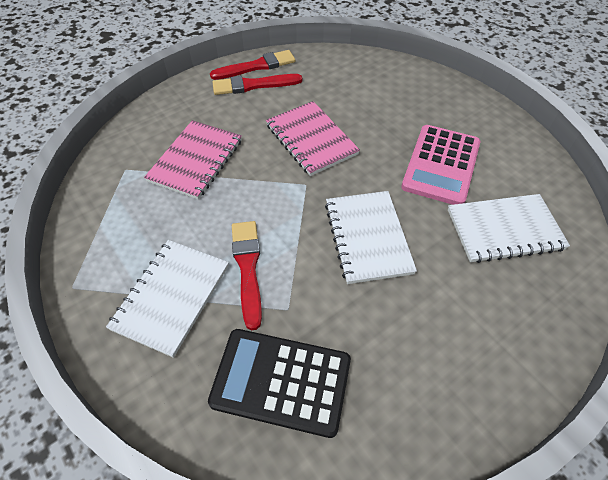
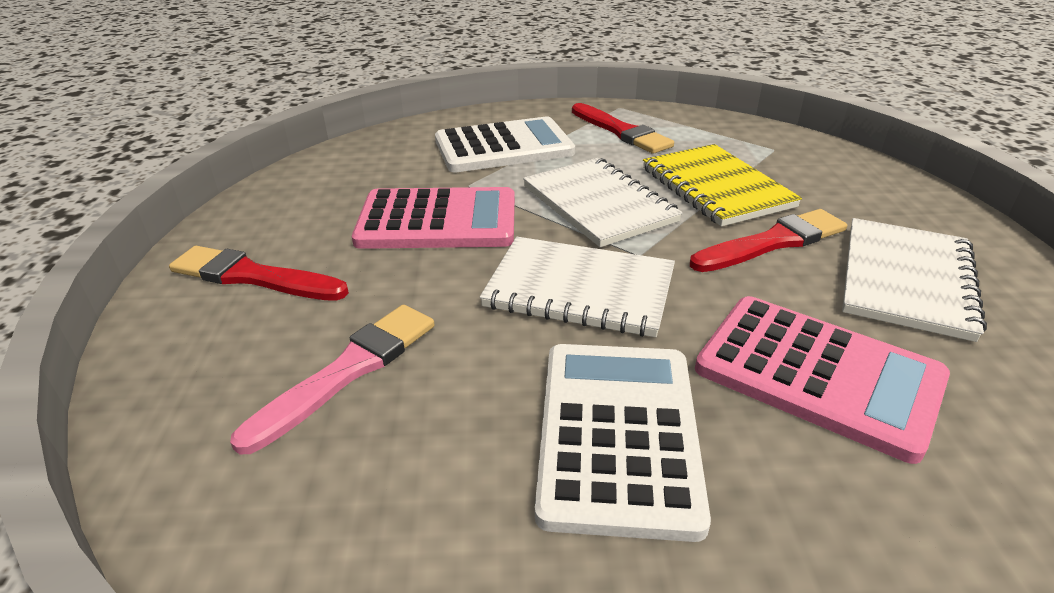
black calculator: 1 -> 0
pink brush: 0 -> 1
pink calculator: 1 -> 2
pink notebook: 2 -> 0
white calculator: 0 -> 2
yellow notebook: 0 -> 1

